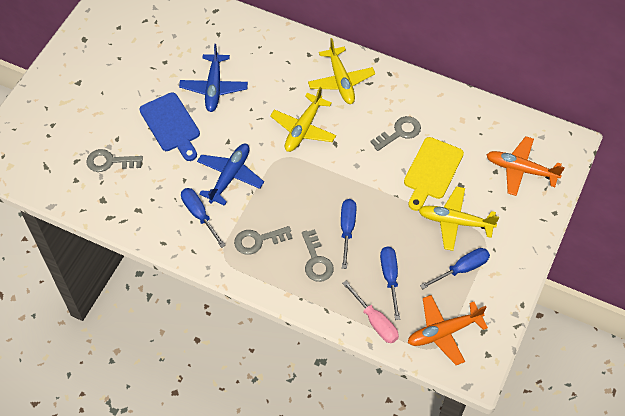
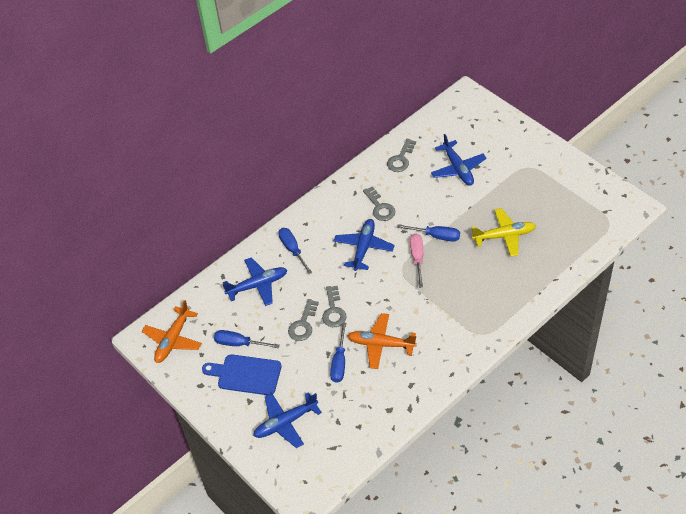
blue plane: 2 -> 4
yellow cutting board: 1 -> 0
yellow plane: 3 -> 1

